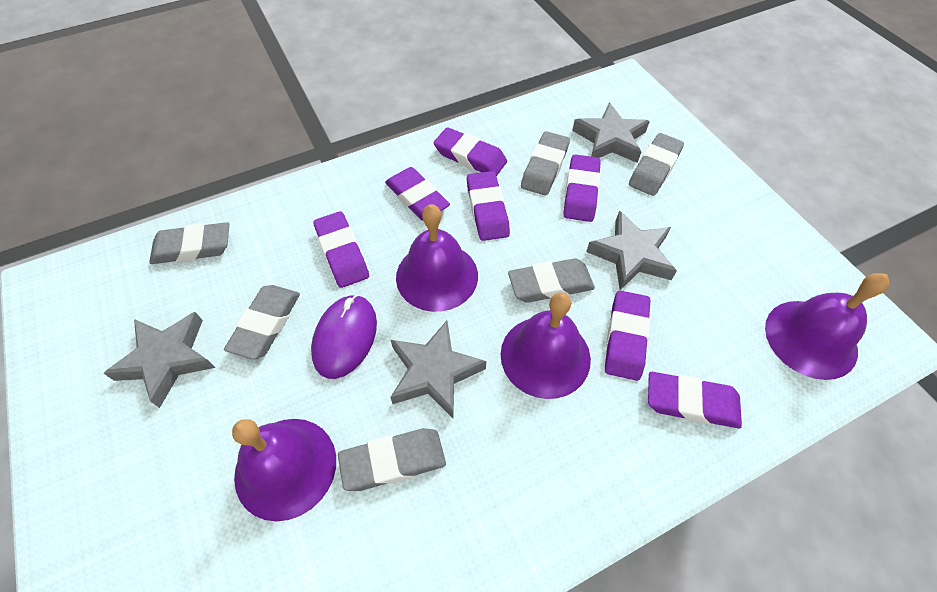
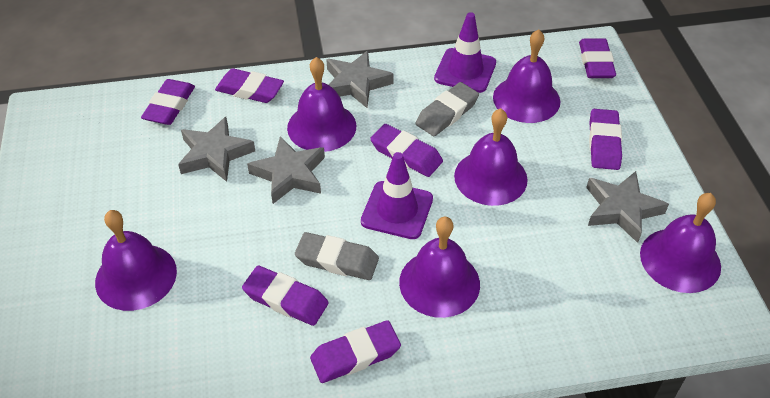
grey eraser: 6 -> 2
purple bell: 4 -> 6
purple mouse: 1 -> 0
purple traffic cone: 0 -> 2

